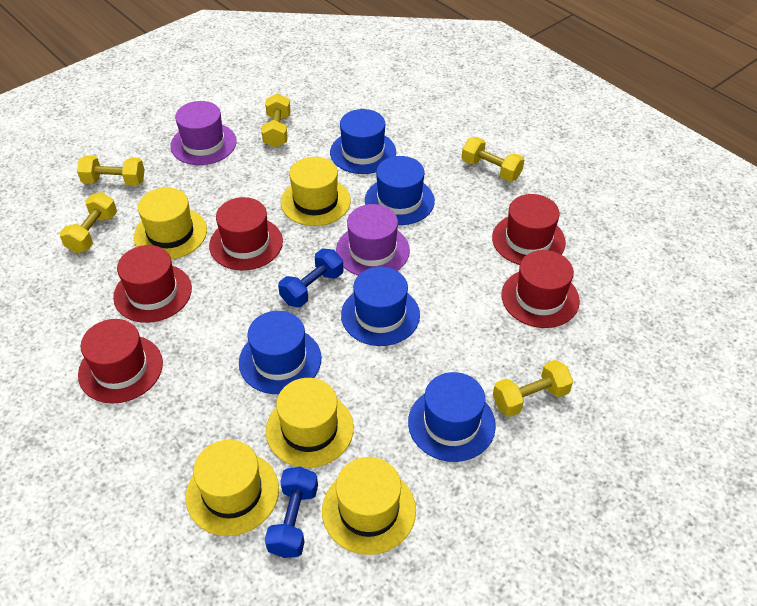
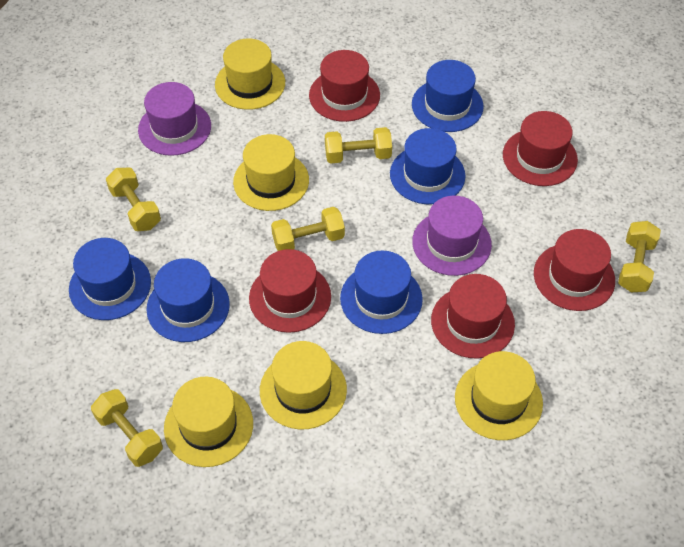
blue dumbbell: 2 -> 0

